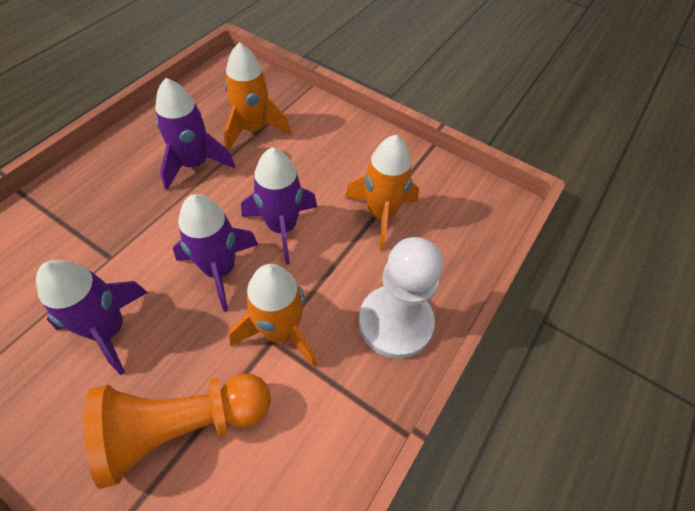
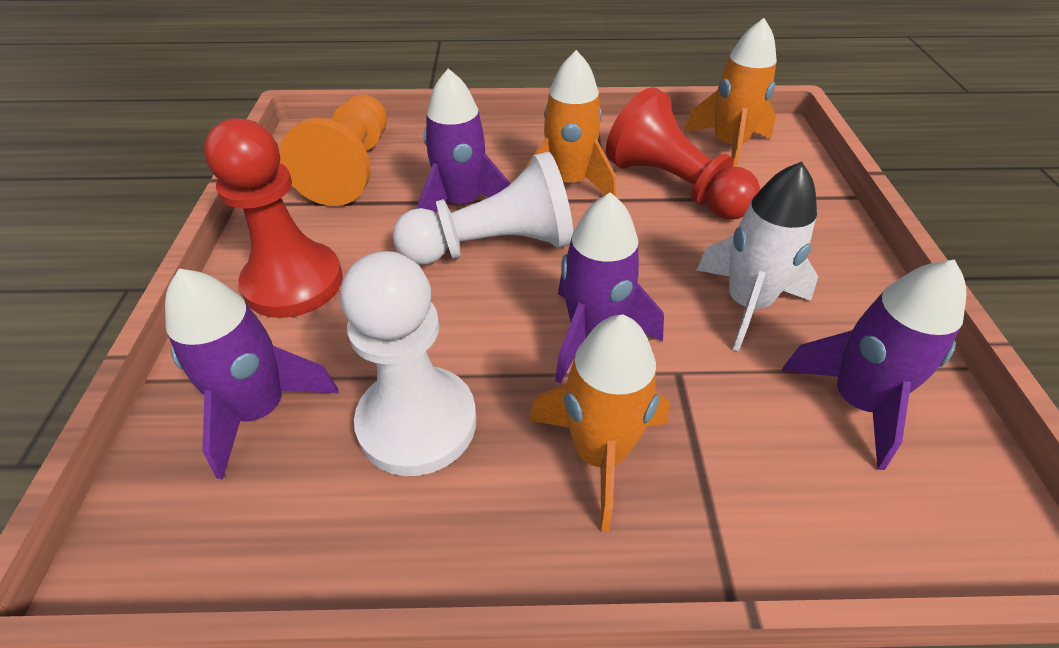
red pawn: 0 -> 2
white pawn: 1 -> 2
white rocket: 0 -> 1

